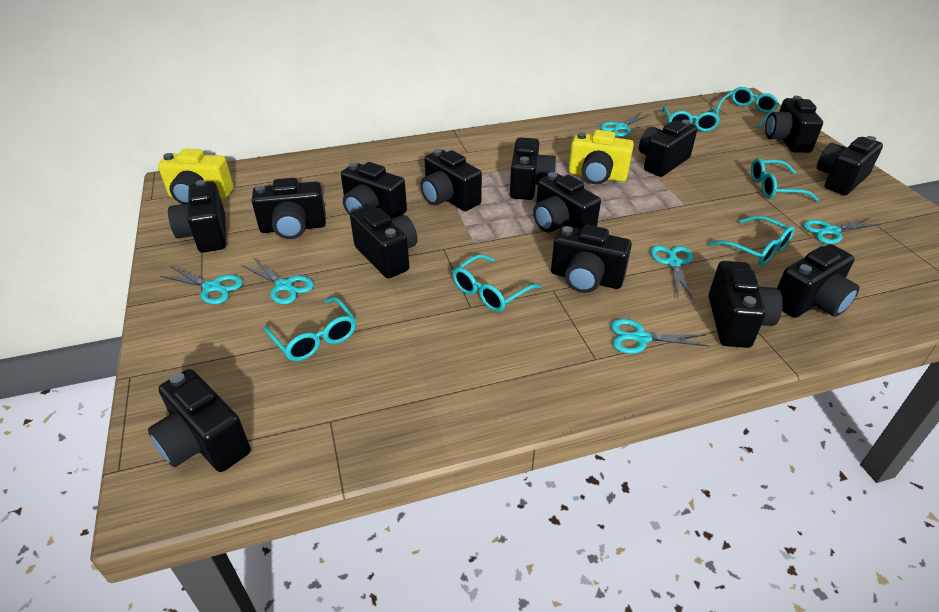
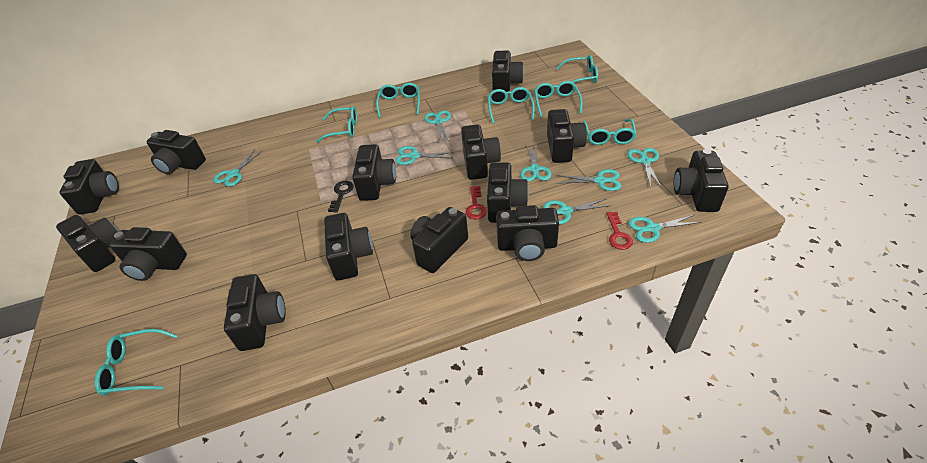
black key: 0 -> 1
red key: 0 -> 2
turquoise glasses: 6 -> 7
turquoise scissors: 6 -> 8
yellow camera: 2 -> 0

